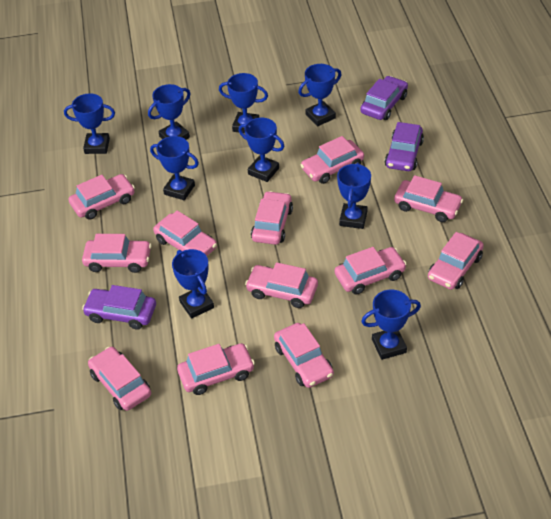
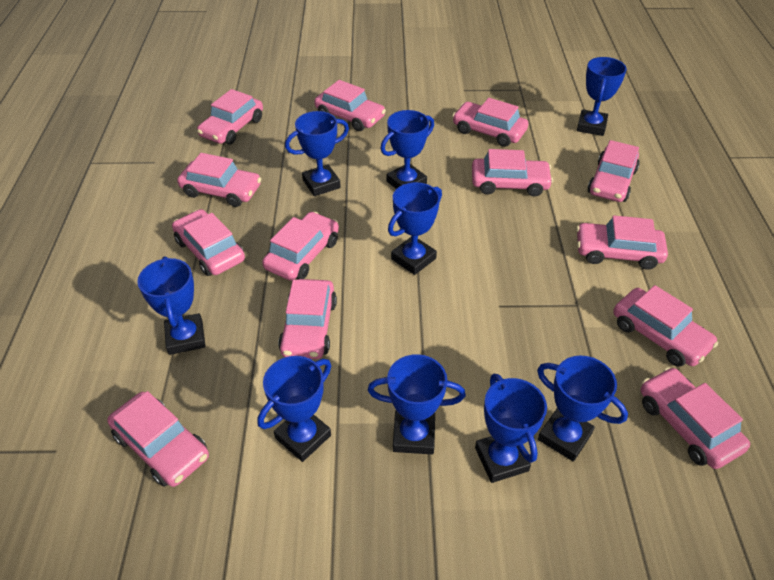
pink car: 12 -> 13
purple car: 3 -> 0

